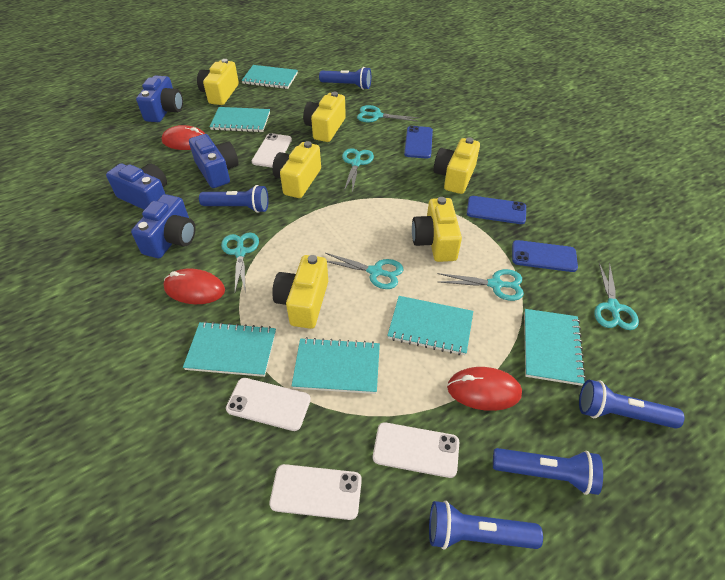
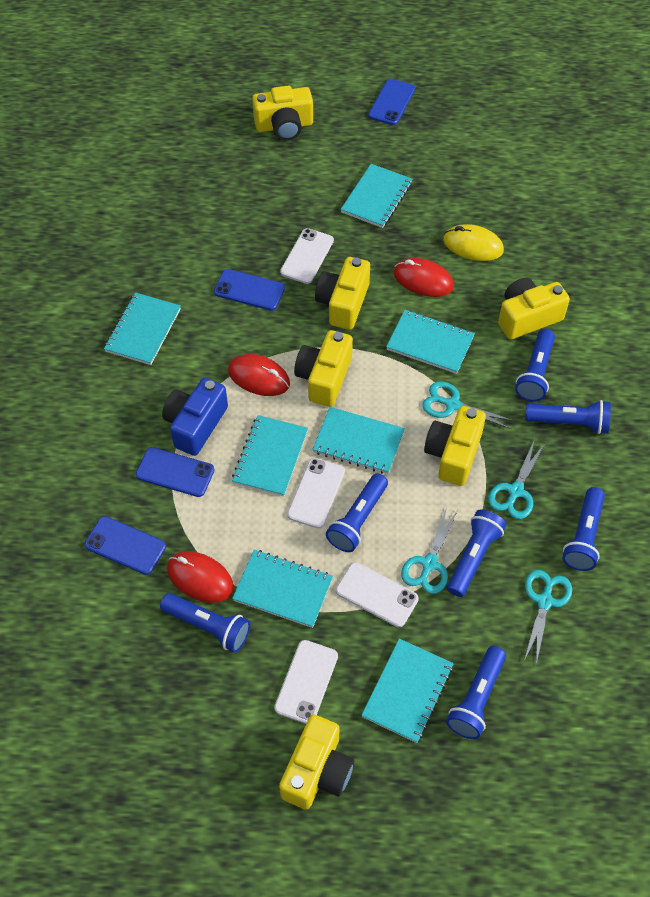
blue camera: 4 -> 1
blue flashlight: 5 -> 7
blue phone: 3 -> 4
turquoise notebook: 6 -> 7
turquoise scissors: 6 -> 4
yellow mouse: 0 -> 1

